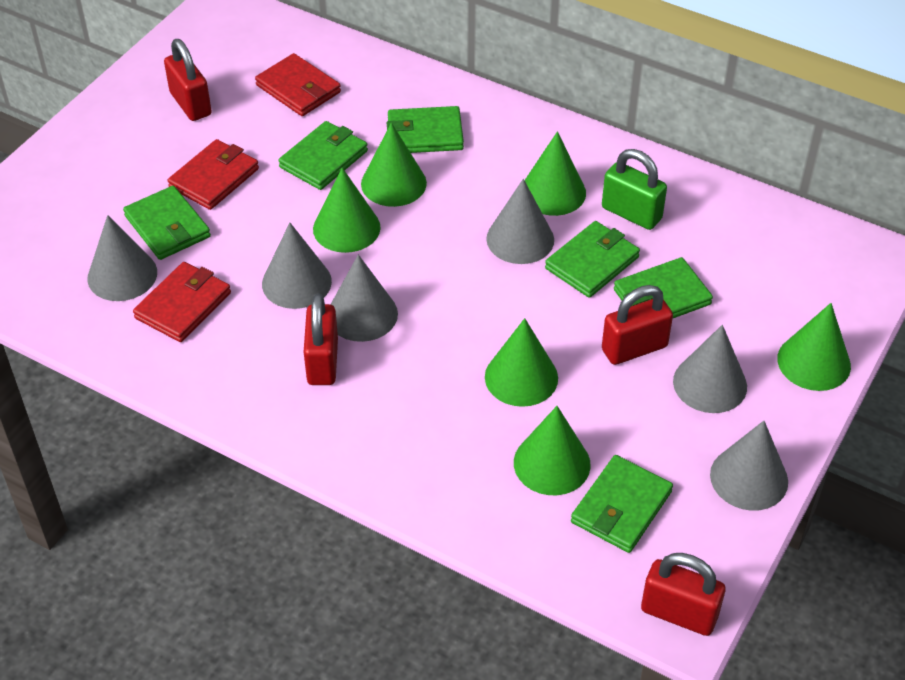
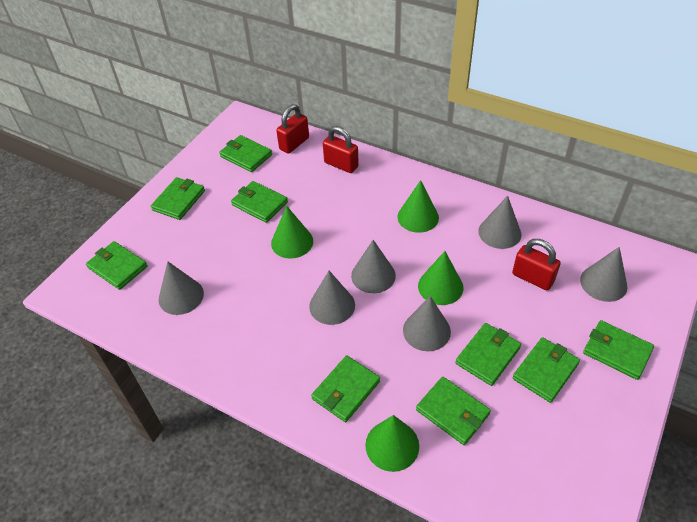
green cone: 6 -> 4
green padlock: 1 -> 0
green wallet: 6 -> 9
red padlock: 4 -> 3
red wallet: 3 -> 0

